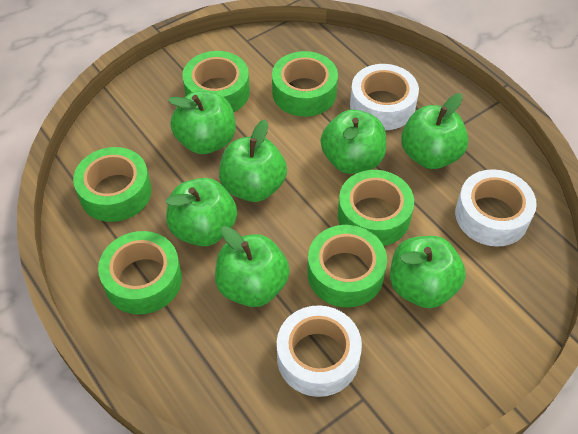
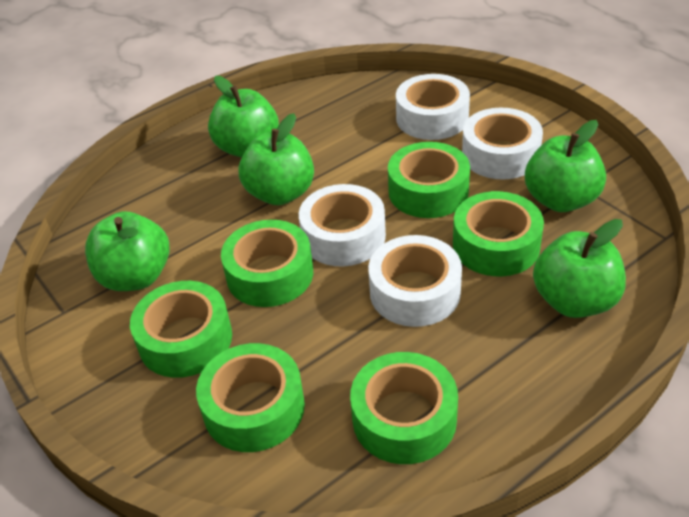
green apple: 7 -> 5
white tape: 3 -> 4

